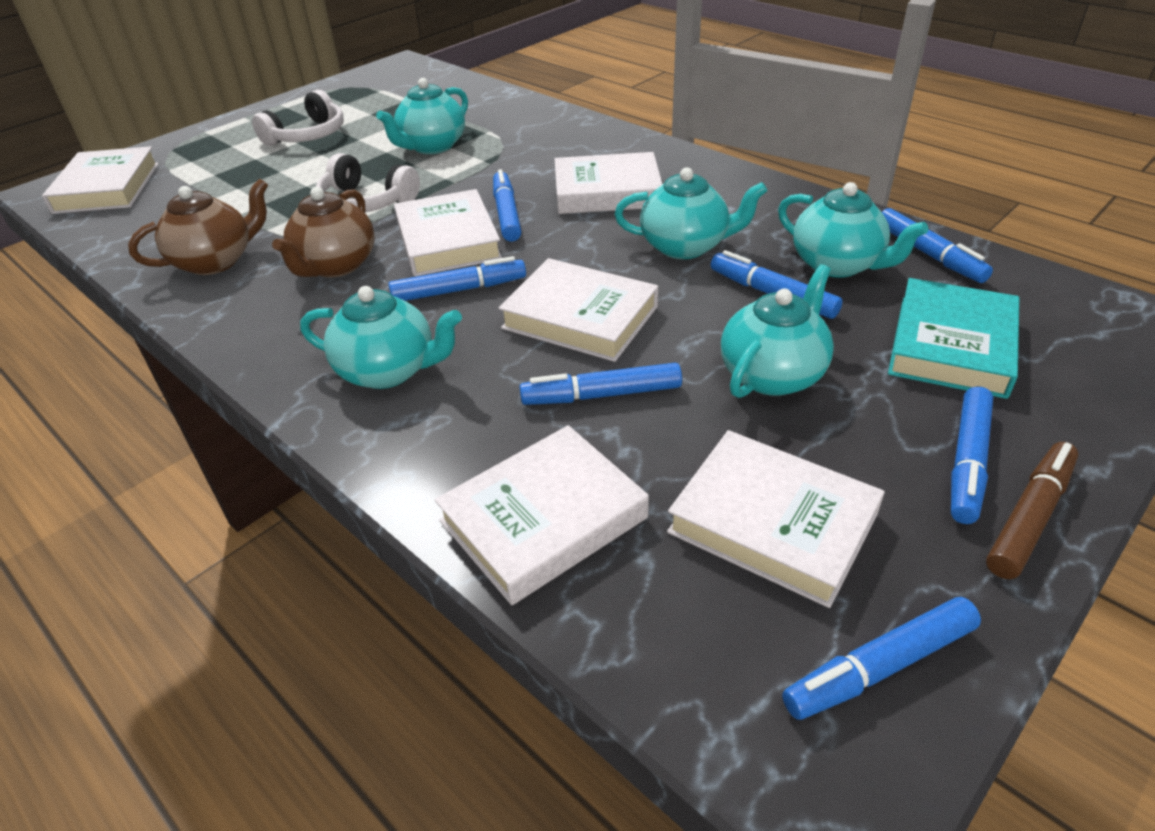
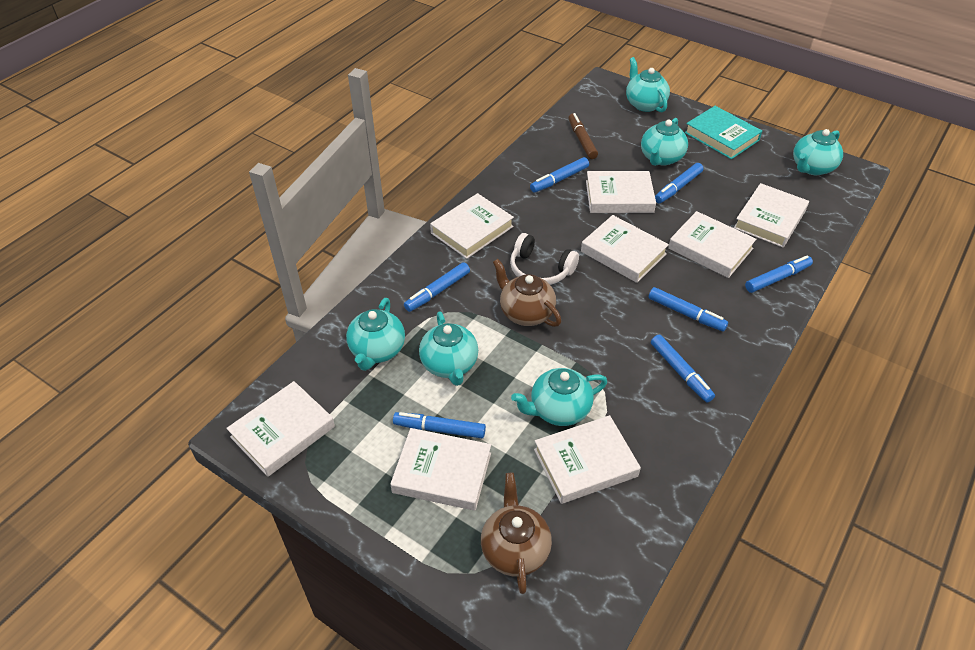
turquoise teapot: 5 -> 6
white book: 6 -> 8
white headphones: 2 -> 1

